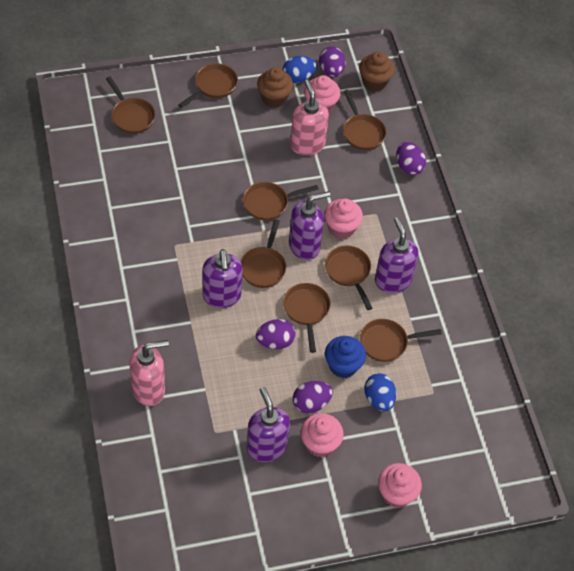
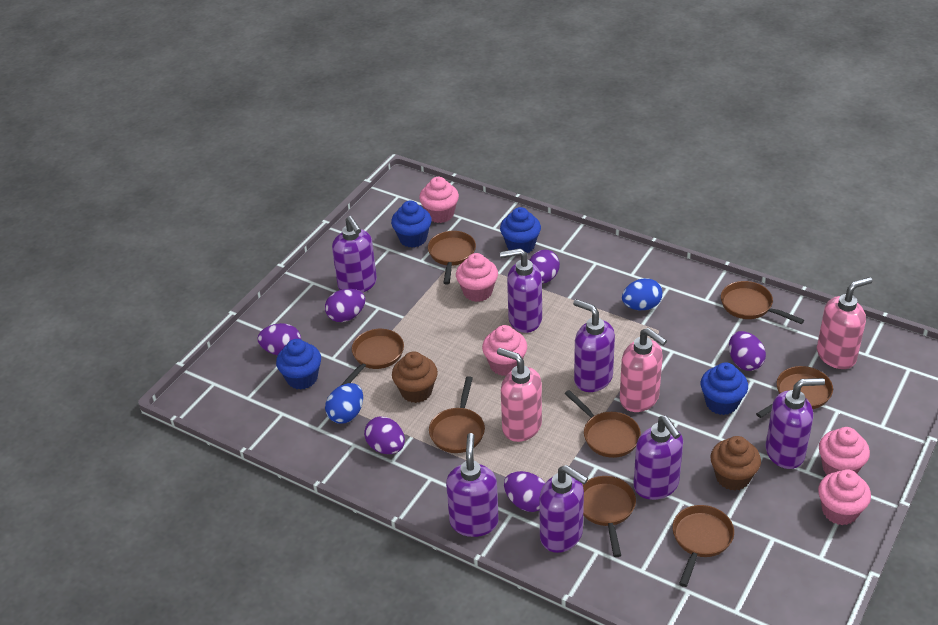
blue cupcake: 1 -> 4
pink cupcake: 4 -> 5
pink soap dispenser: 2 -> 3
purple egg: 4 -> 6
purple soap dispenser: 4 -> 7

